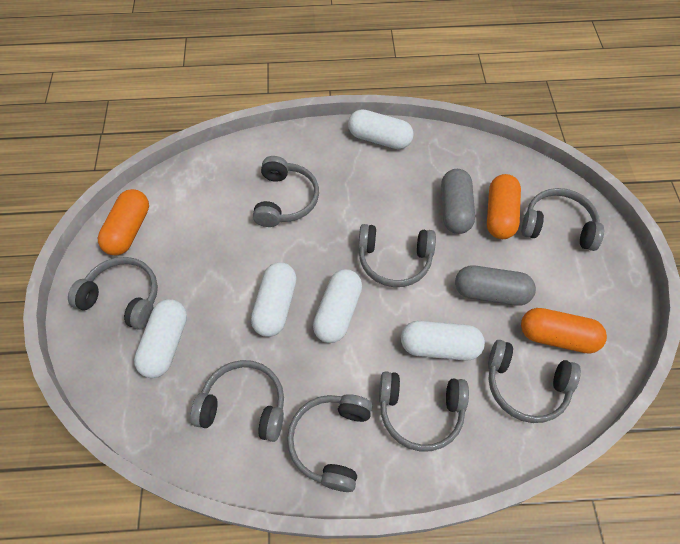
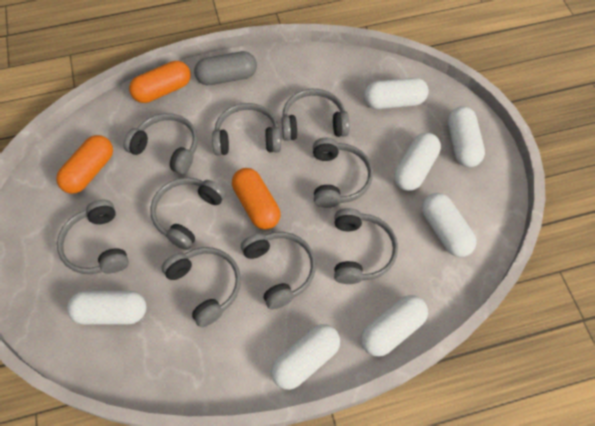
grey capsule: 2 -> 1
grey headphones: 8 -> 9
white capsule: 5 -> 7

